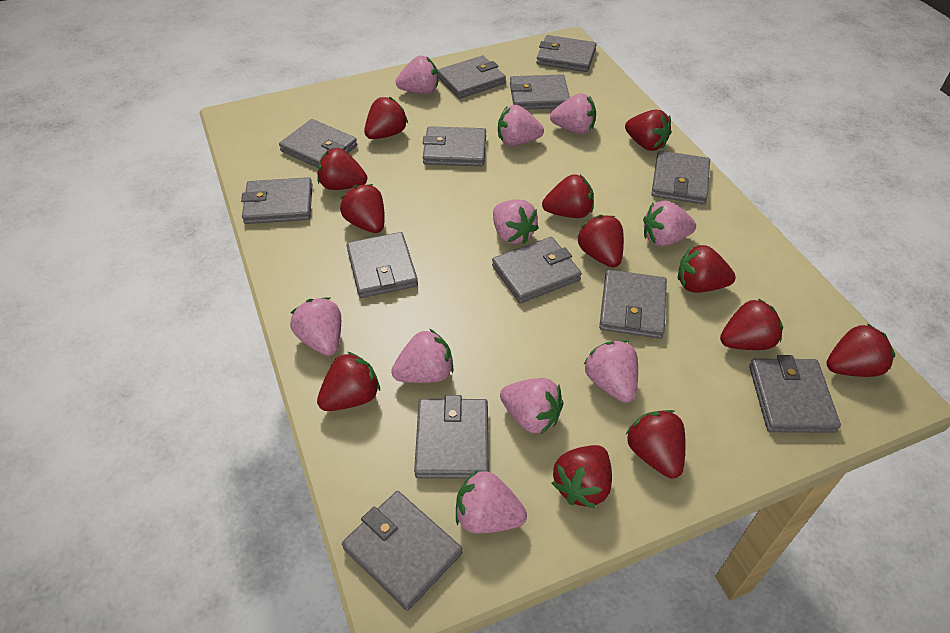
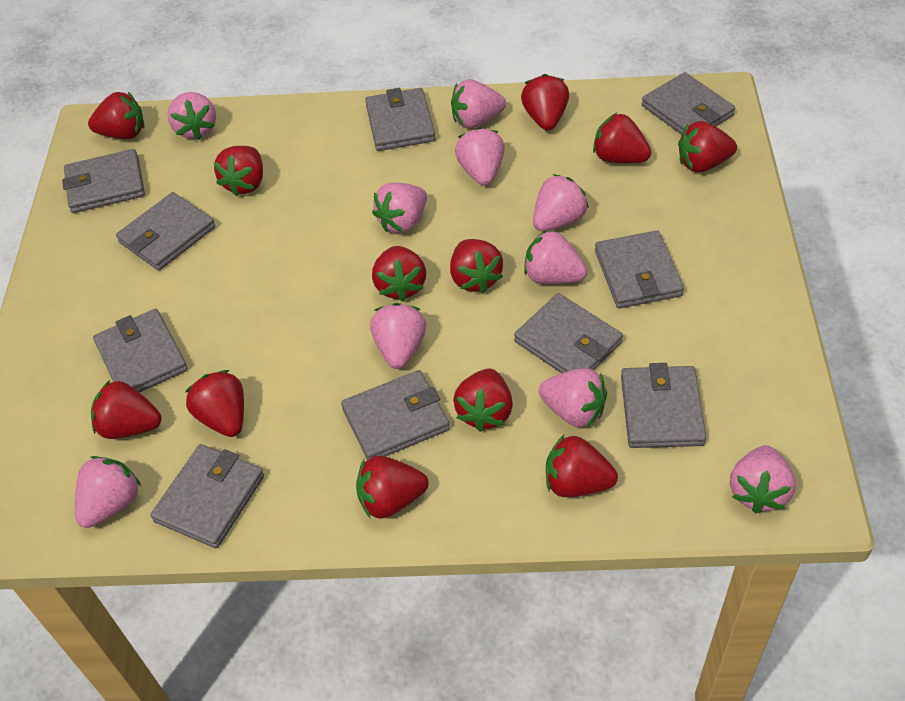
grey wallet: 13 -> 10

